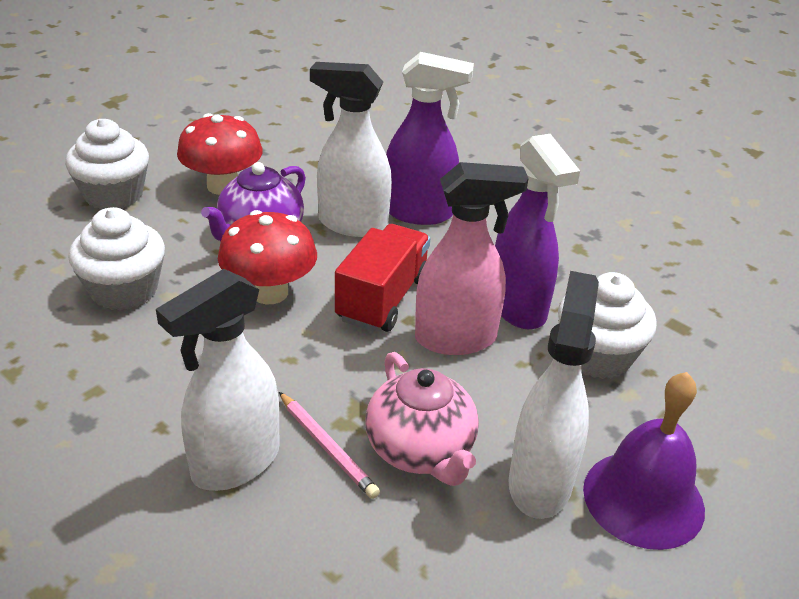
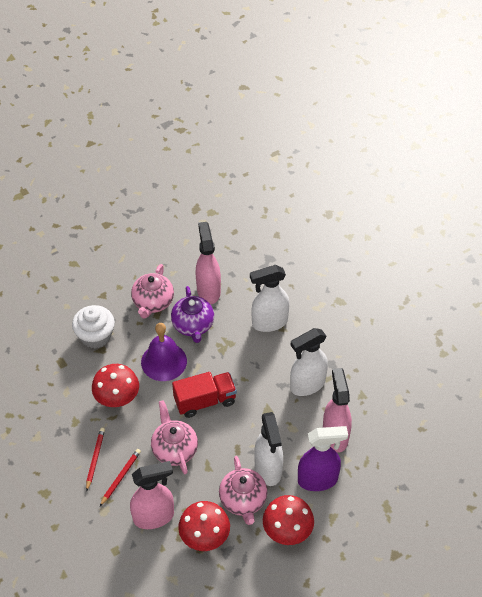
pink pencil: 1 -> 0
pink spray bottle: 1 -> 3
pink teapot: 1 -> 3
purple spray bottle: 2 -> 1
red mushroom: 2 -> 3
red pencil: 0 -> 2
white cupcake: 3 -> 1

